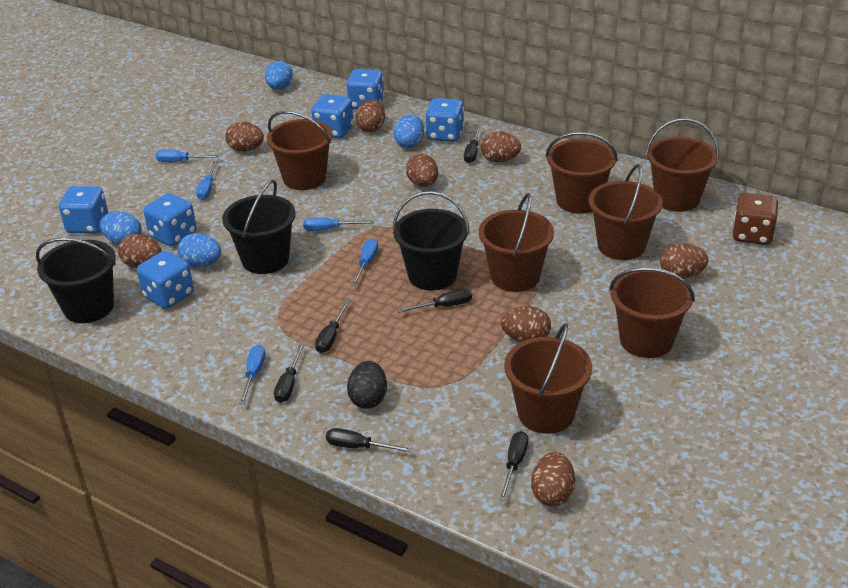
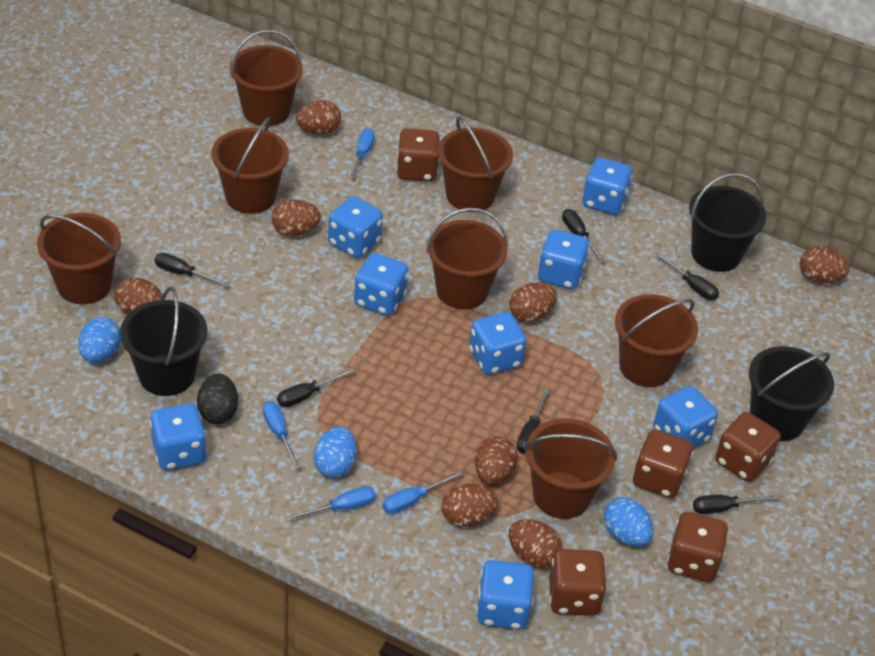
blue dice: 6 -> 8
blue egg: 4 -> 3
blue screwdriver: 5 -> 4
brown dice: 1 -> 5

